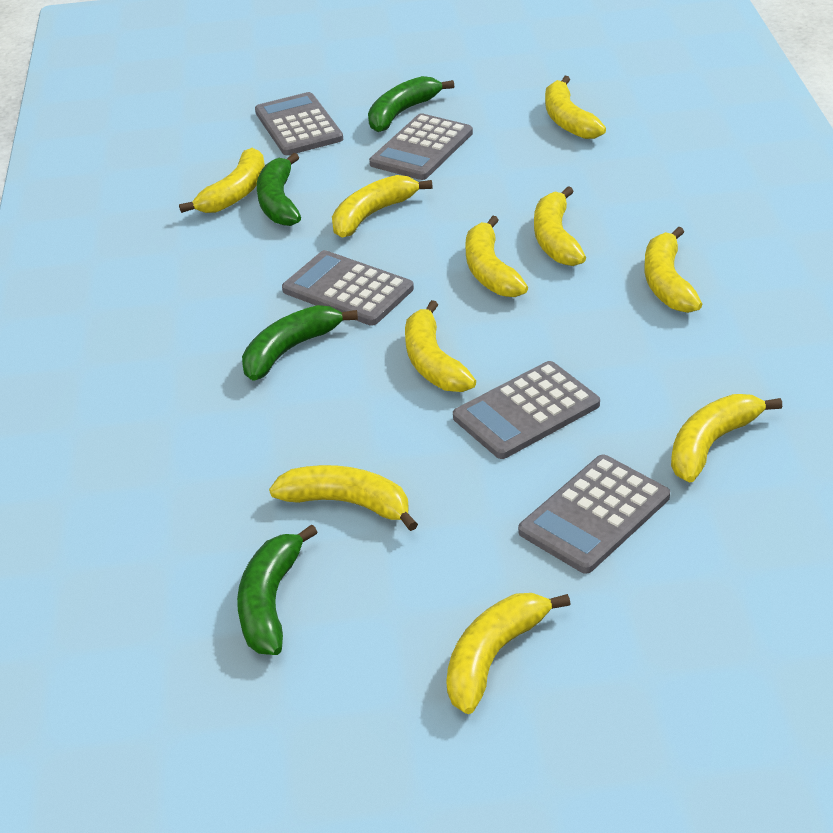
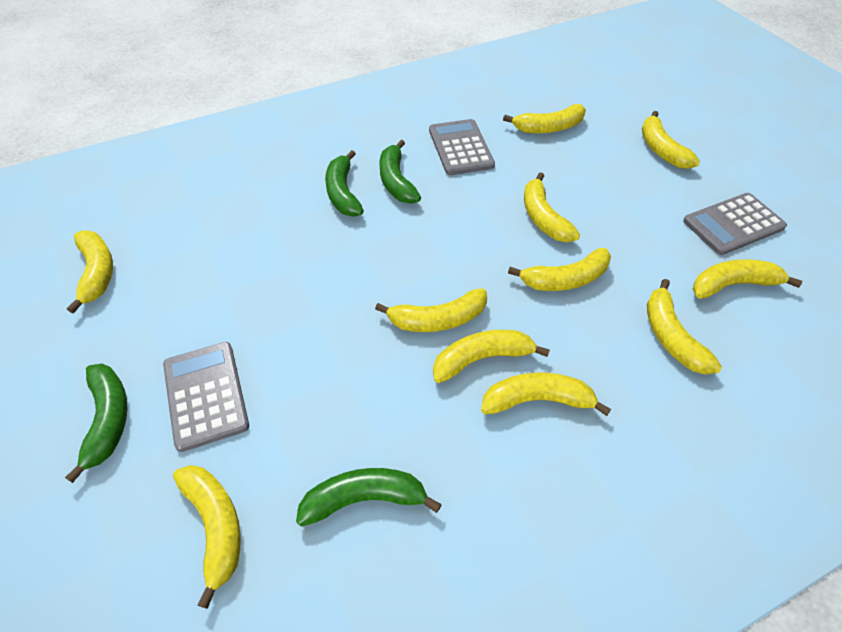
grey calculator: 5 -> 3
yellow banana: 10 -> 11

